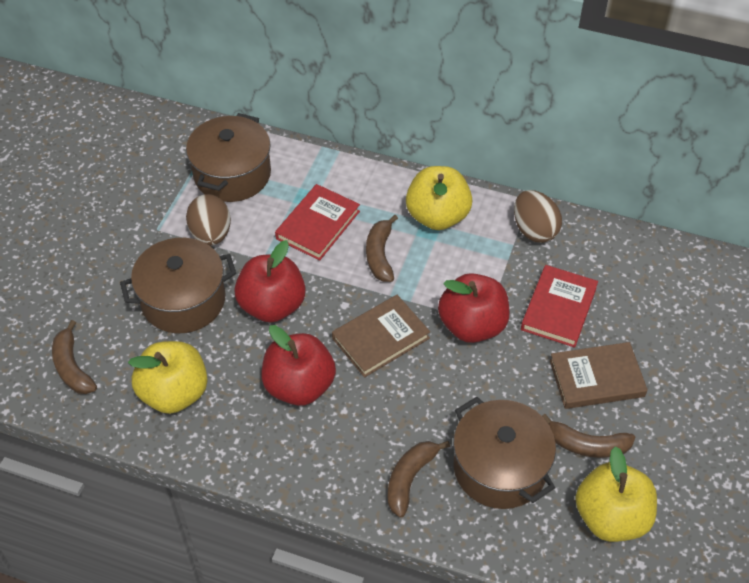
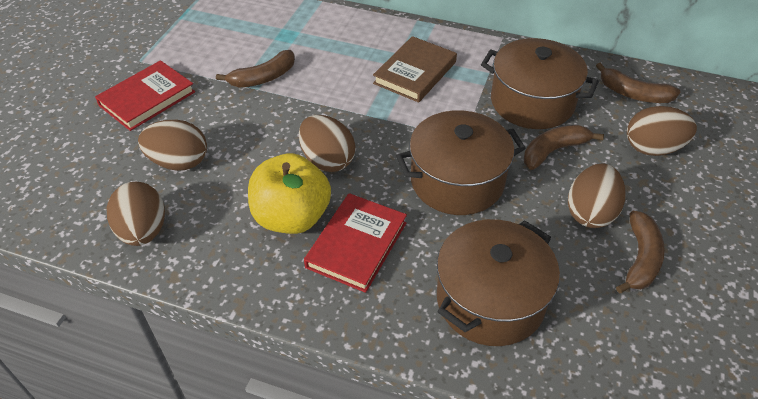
brown book: 2 -> 1
brown egg: 2 -> 5
red apple: 3 -> 0
yellow apple: 3 -> 1

